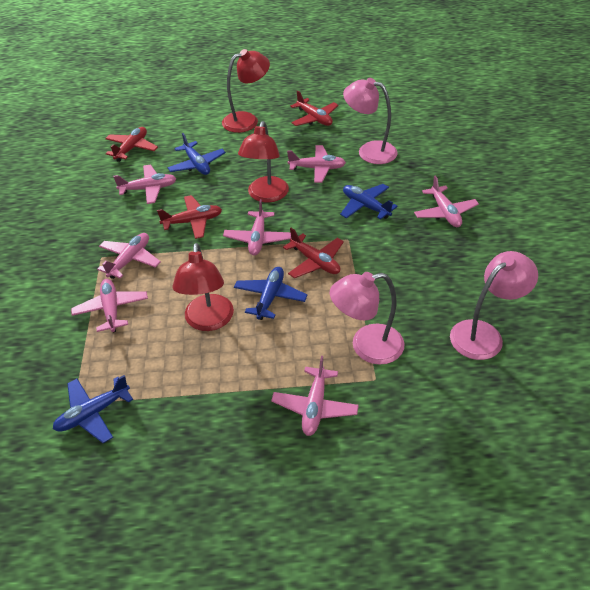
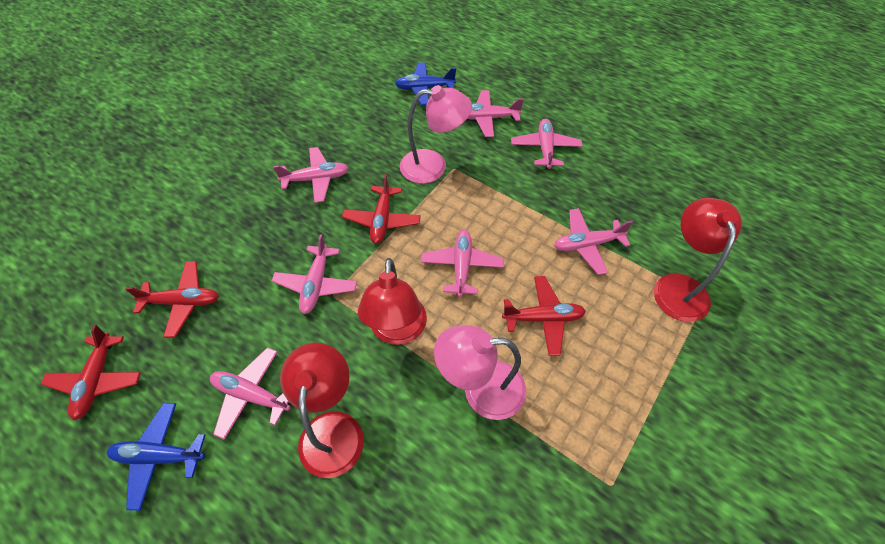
blue plane: 4 -> 2
pink lamp: 3 -> 2

